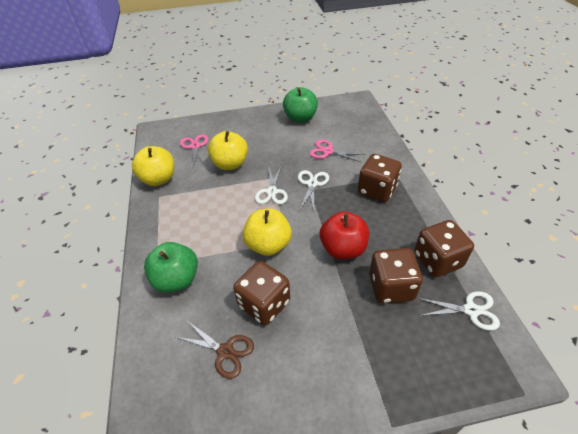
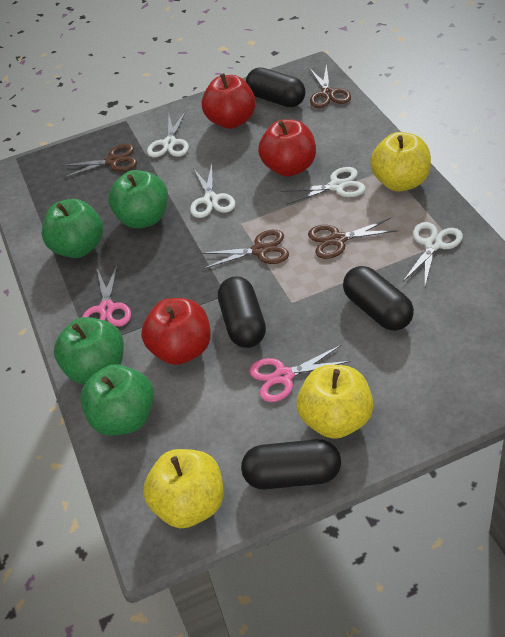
black capsule: 0 -> 4
brown dice: 4 -> 0
brown scissors: 1 -> 4
green apple: 2 -> 4
red apple: 1 -> 3
white scissors: 3 -> 4

